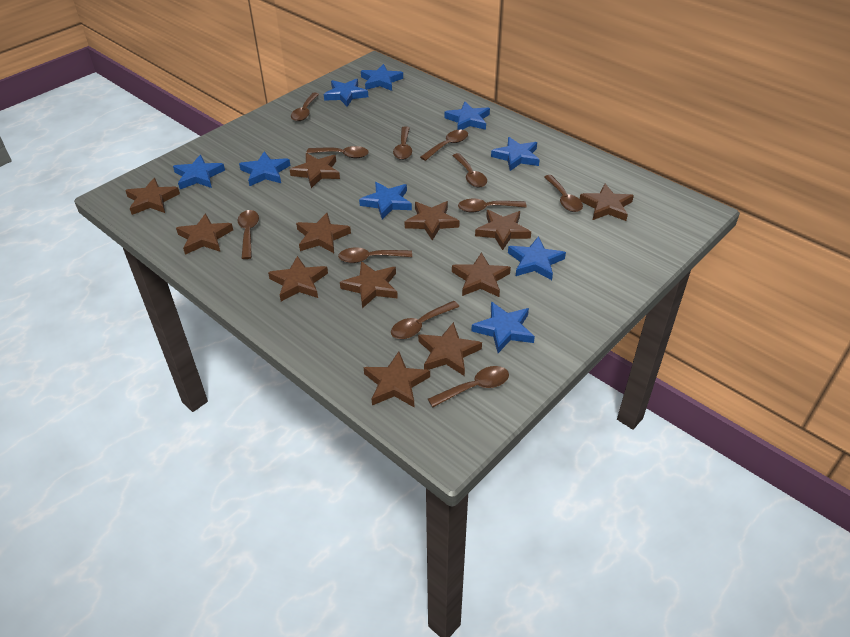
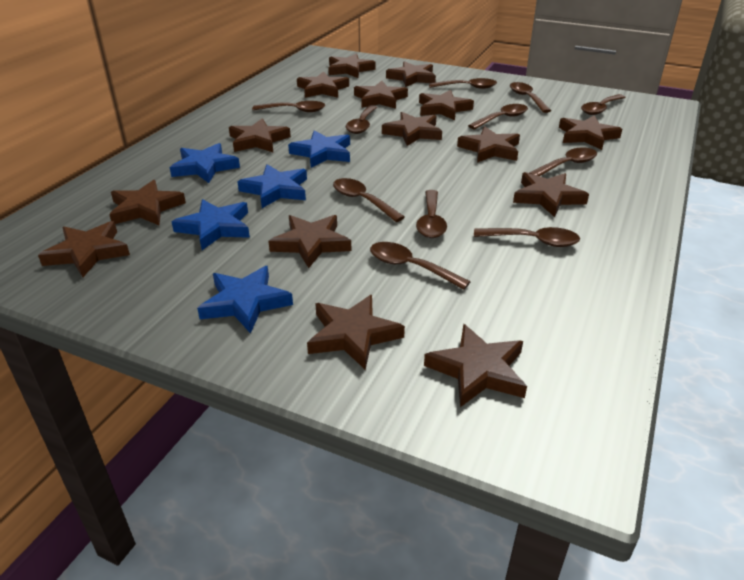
blue star: 9 -> 5
brown star: 12 -> 15

